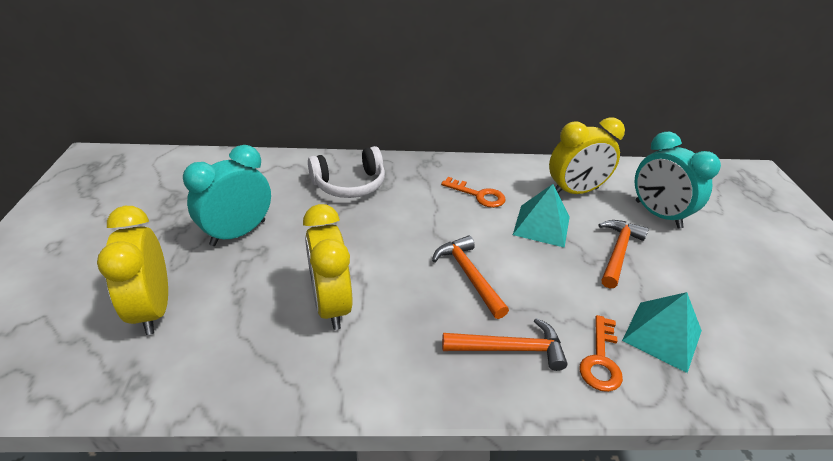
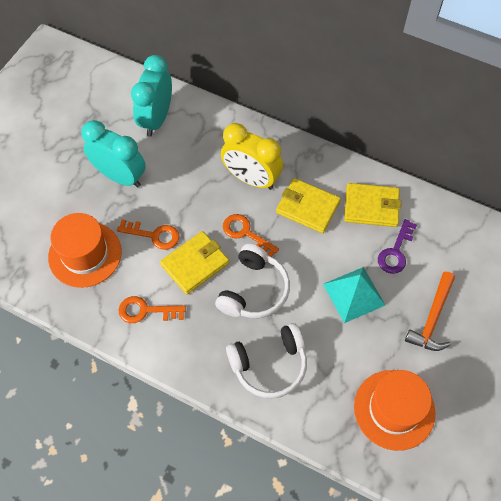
orange hammer: 3 -> 1
orange hat: 0 -> 2
orange key: 2 -> 3
purple key: 0 -> 1
turquoise pyramid: 2 -> 1
white headphones: 1 -> 2
yellow clock: 3 -> 1
yellow wallet: 0 -> 3

